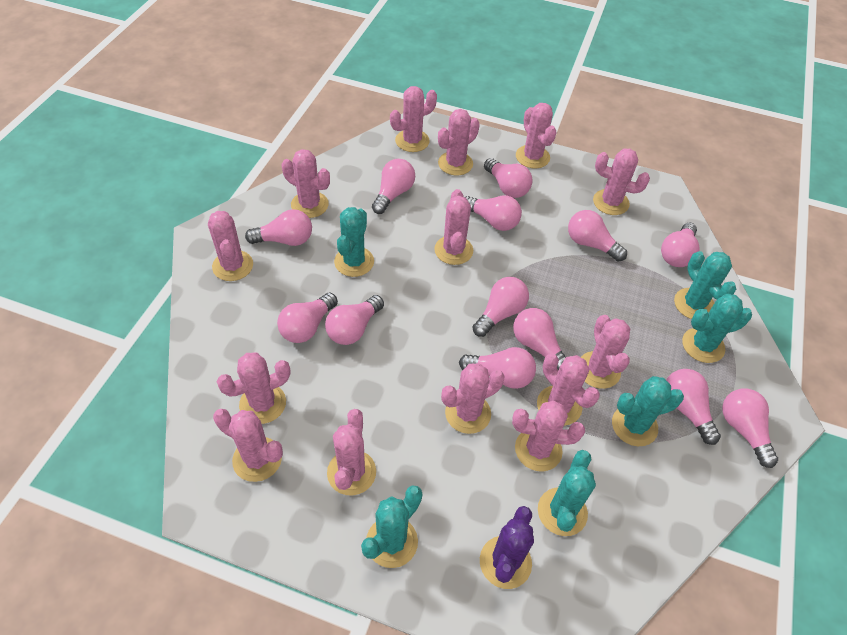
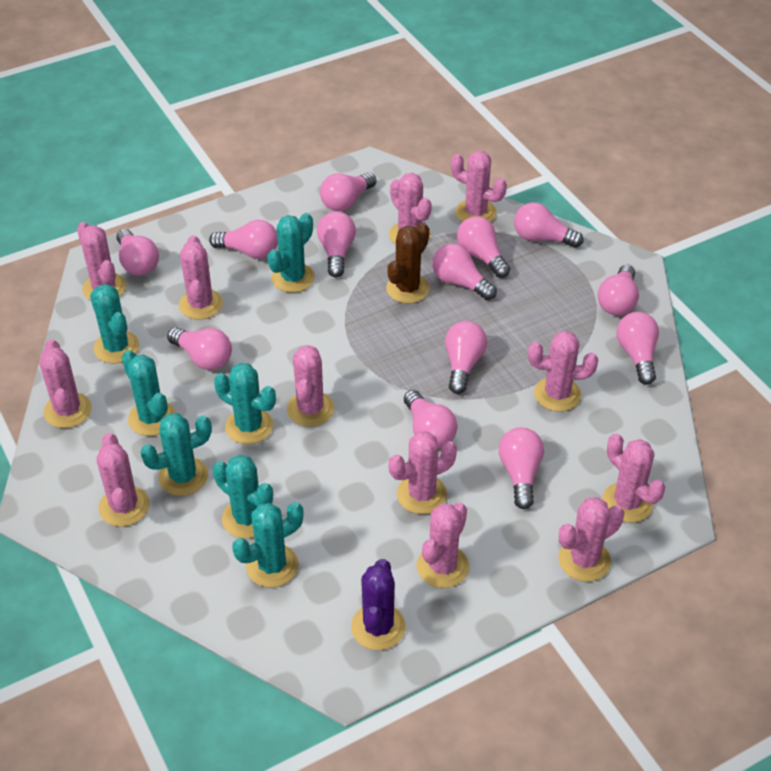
brown cactus: 0 -> 1
pink cactus: 14 -> 12
turquoise cactus: 6 -> 7

